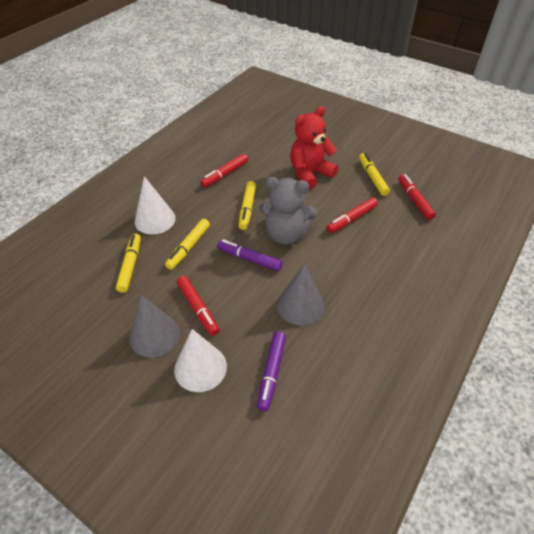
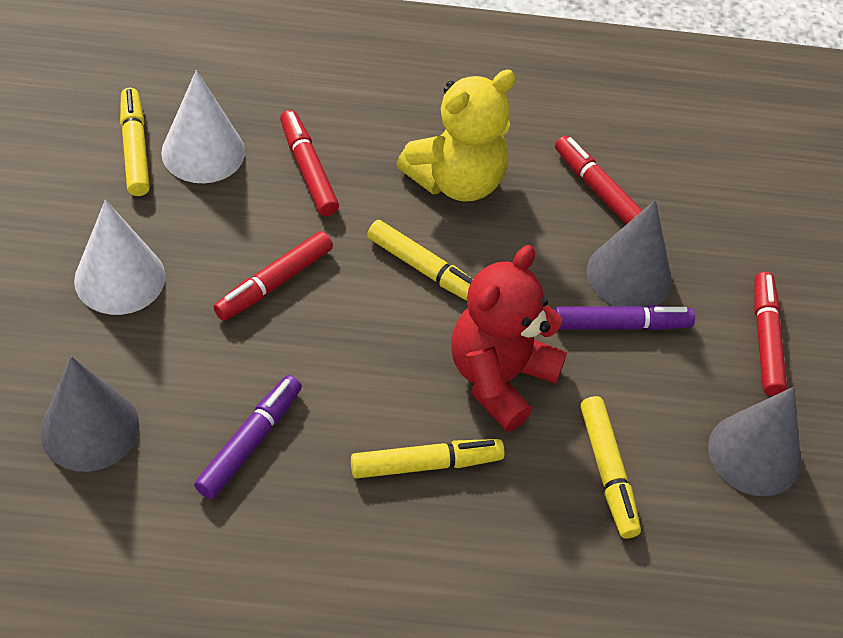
grey cone: 2 -> 3
grey teddy bear: 1 -> 0
yellow teddy bear: 0 -> 1

